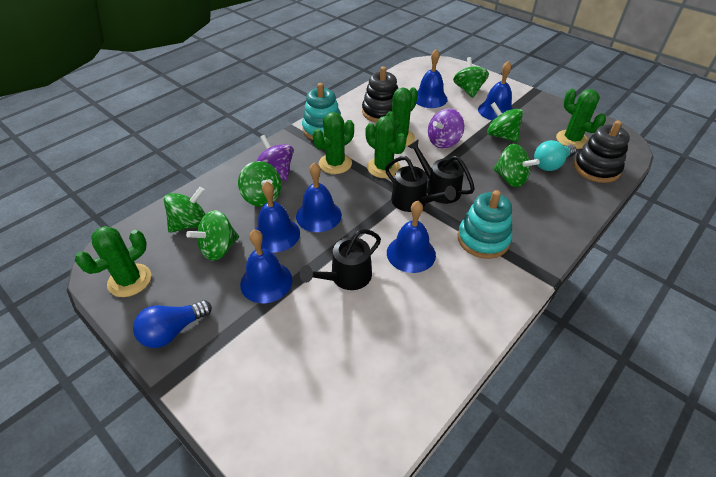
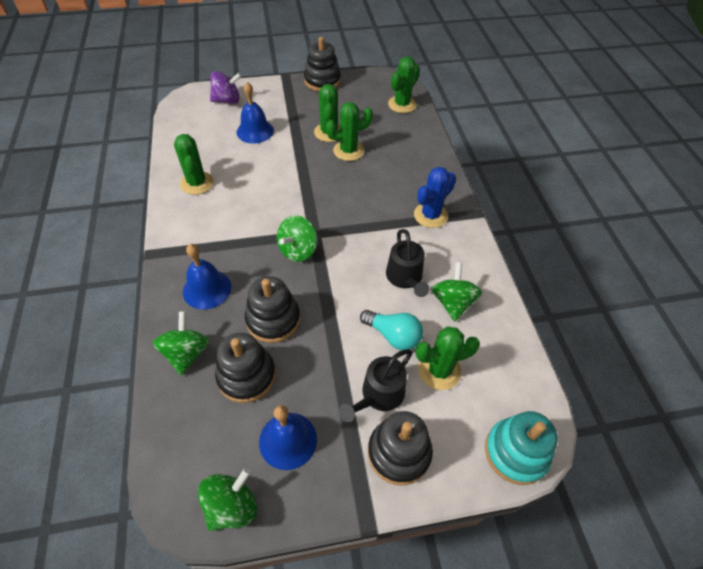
black stacking toy: 2 -> 4
black watering can: 3 -> 2
blue bell: 6 -> 3
blue cactus: 0 -> 1
blue light bulb: 1 -> 0
green spinning top: 6 -> 4
purple spinning top: 2 -> 1
turquoise stacking toy: 2 -> 1

